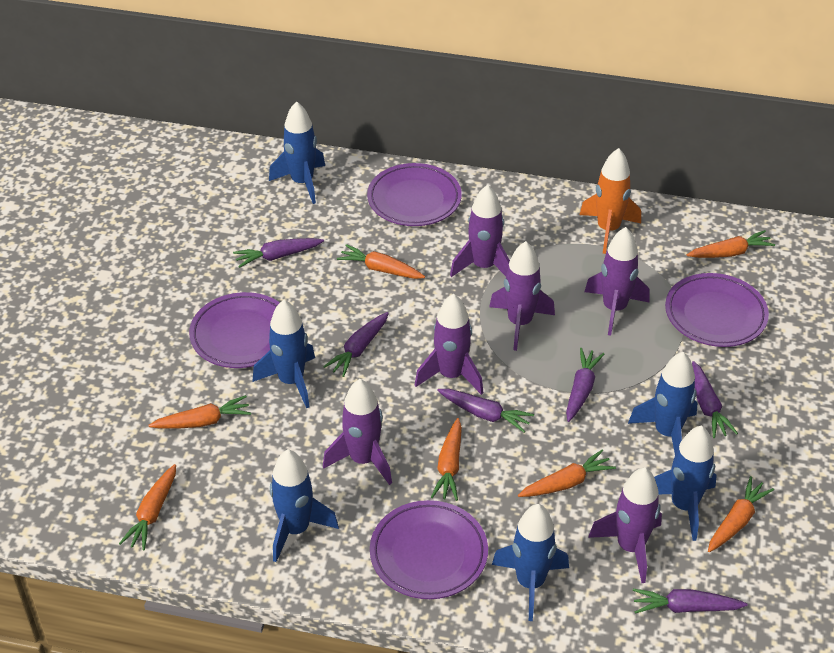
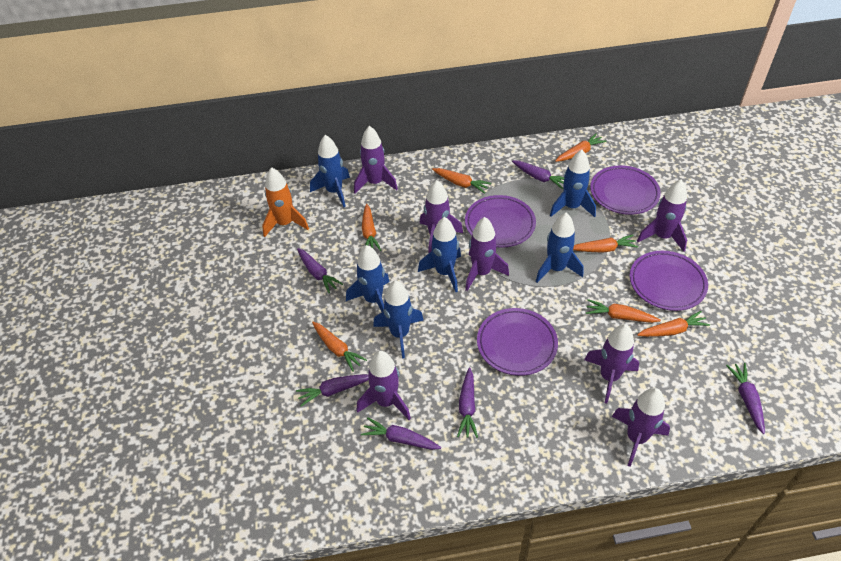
purple rocket: 6 -> 7

